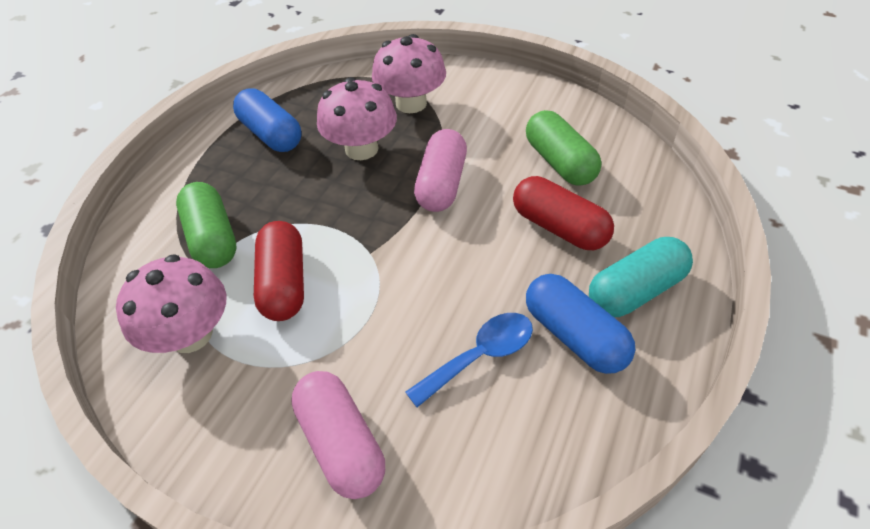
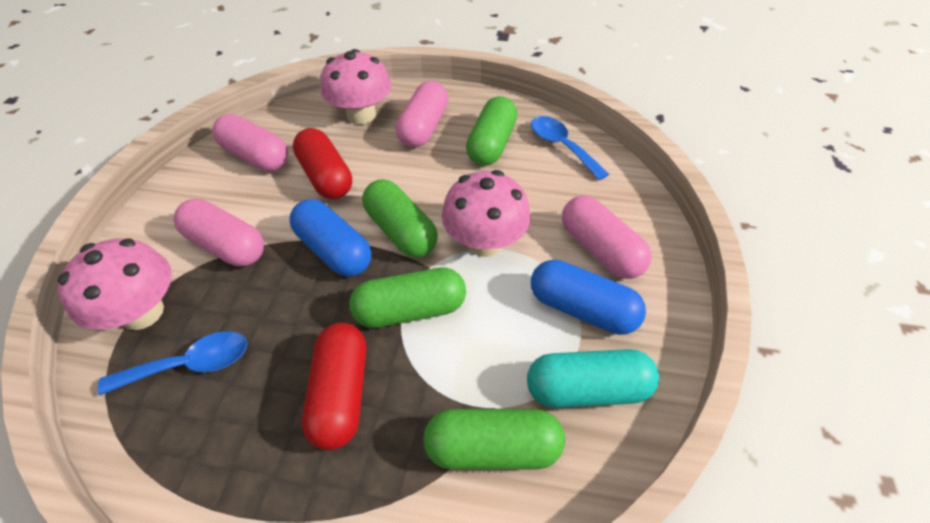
blue spoon: 1 -> 2
green capsule: 2 -> 4
pink capsule: 2 -> 4

